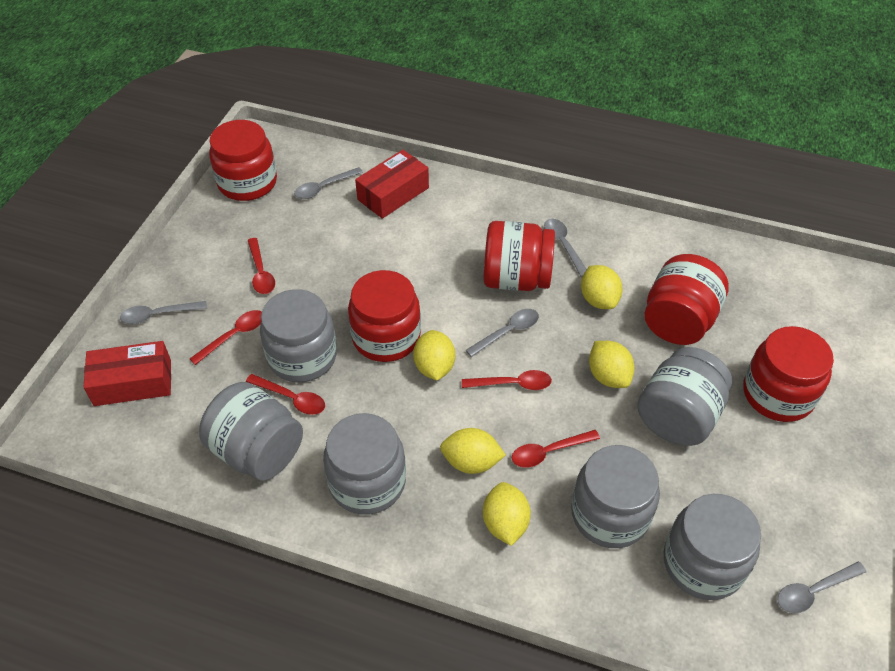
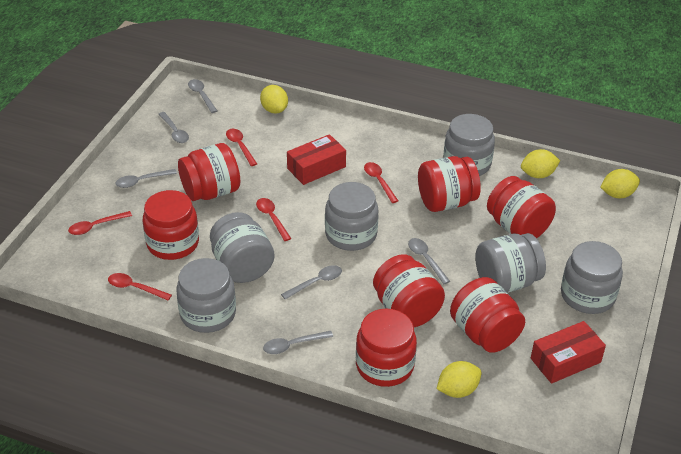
grey spoon: 5 -> 6
red jar: 5 -> 7
yellow lemon: 5 -> 4

